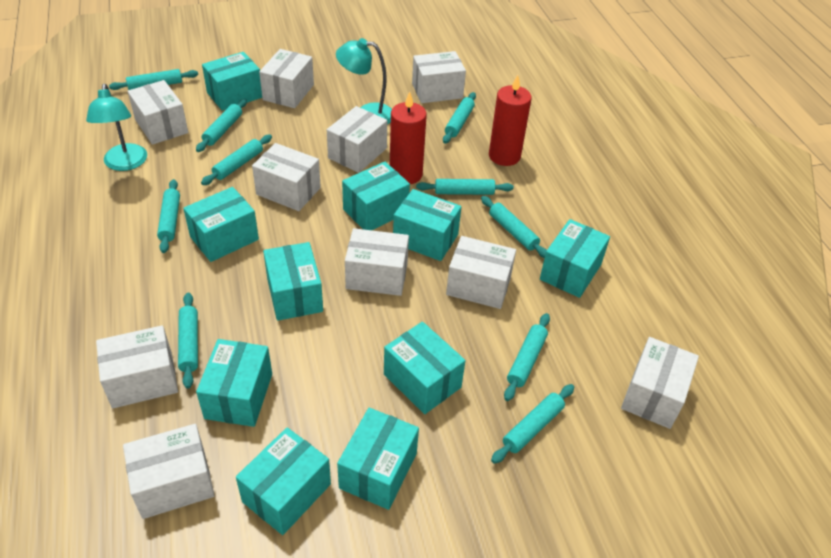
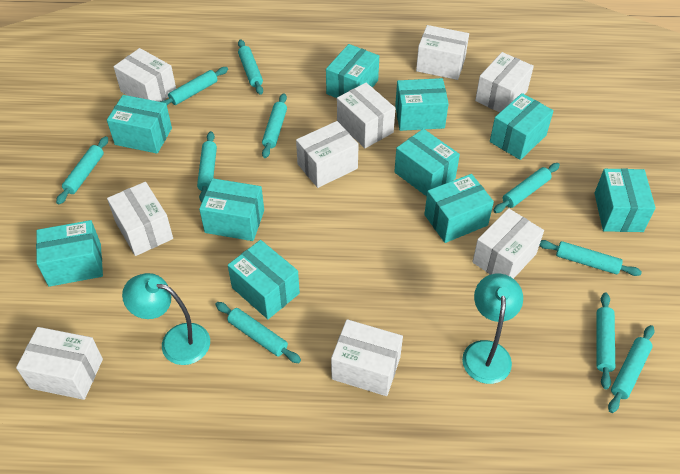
red candle: 2 -> 0
white box: 10 -> 9

